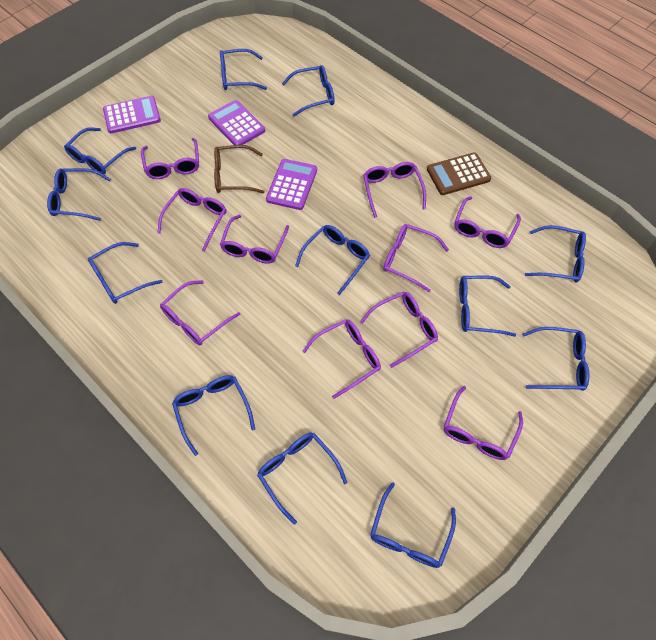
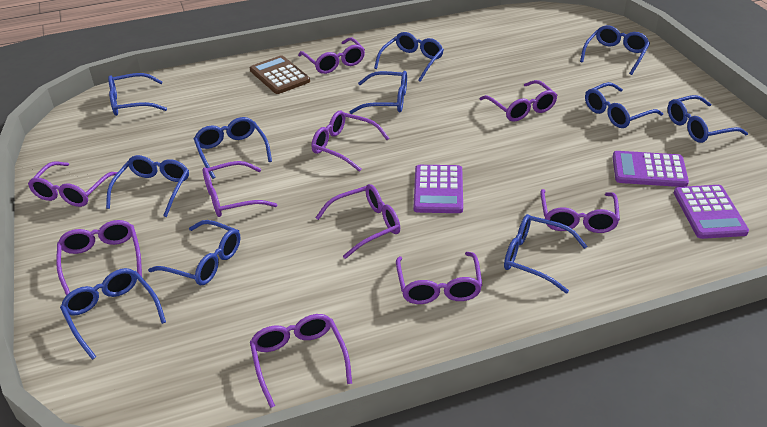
blue glasses: 12 -> 11
brown glasses: 1 -> 0

